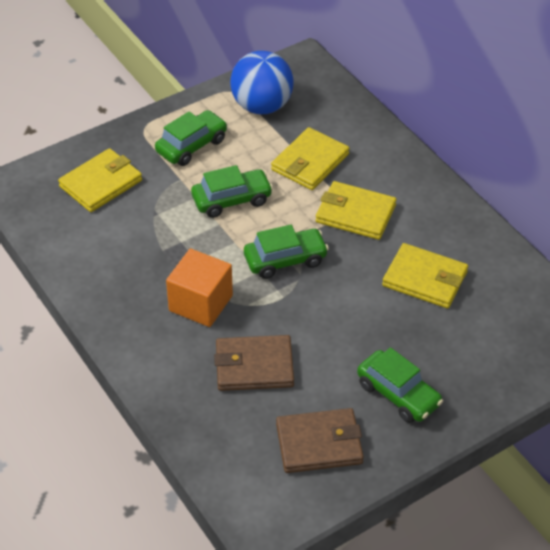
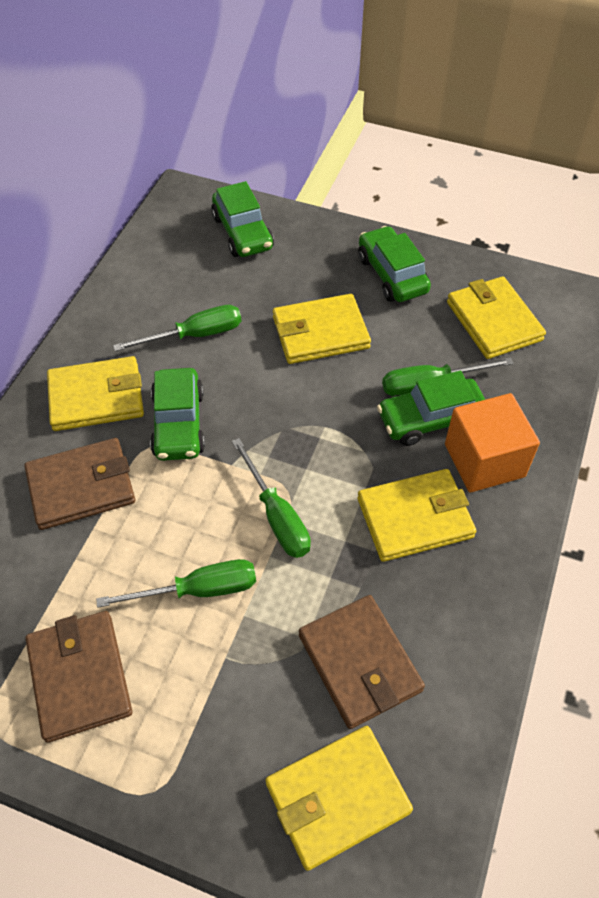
blue ball: 1 -> 0
brown wallet: 2 -> 3
green screwdriver: 0 -> 4
yellow wallet: 4 -> 5

